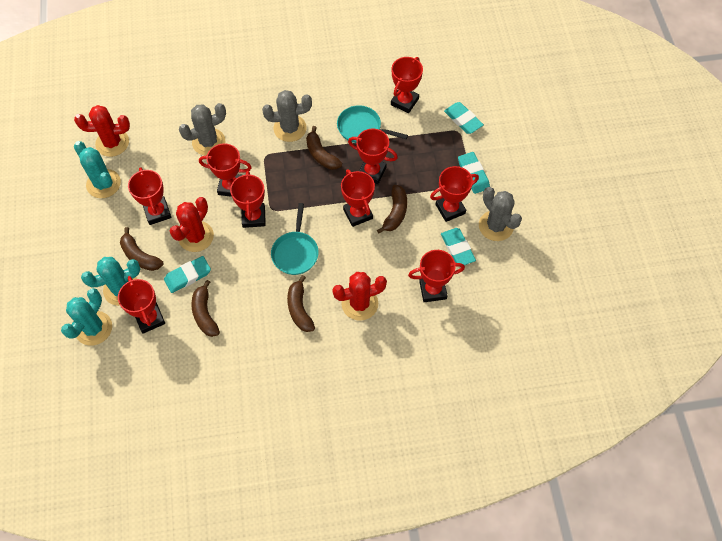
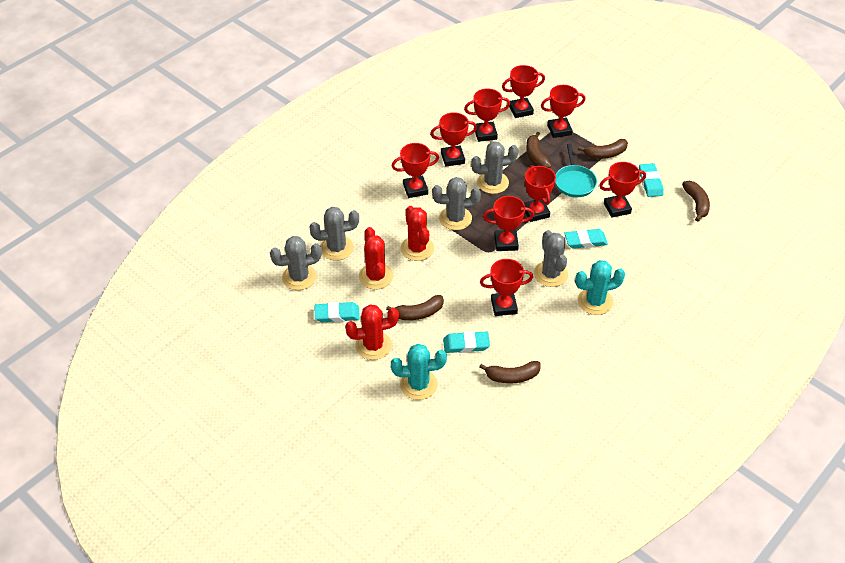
grey cactus: 3 -> 5
turquoise cactus: 3 -> 2
turquoise pan: 2 -> 1

